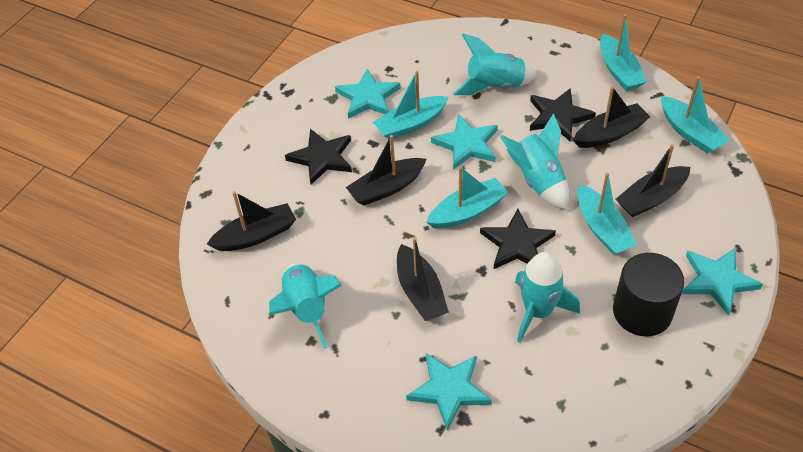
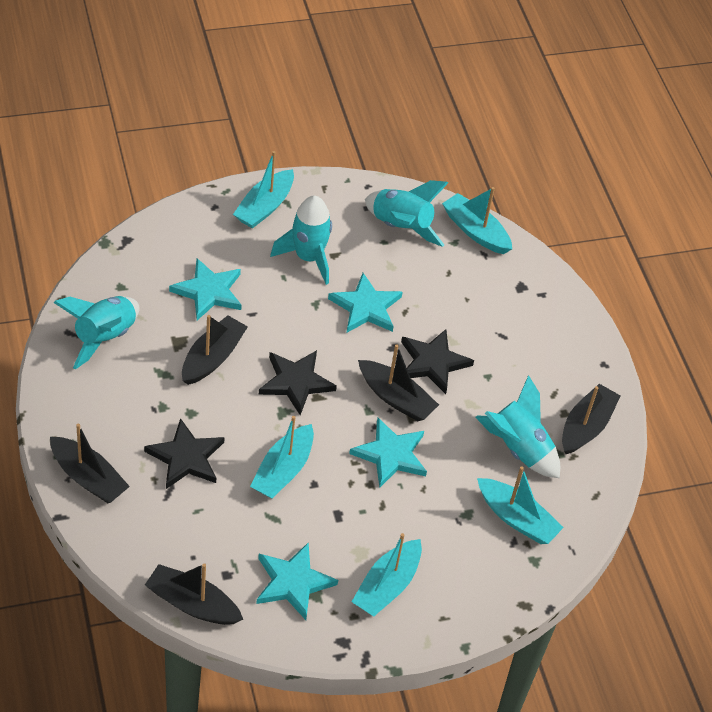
black cylinder: 1 -> 0

